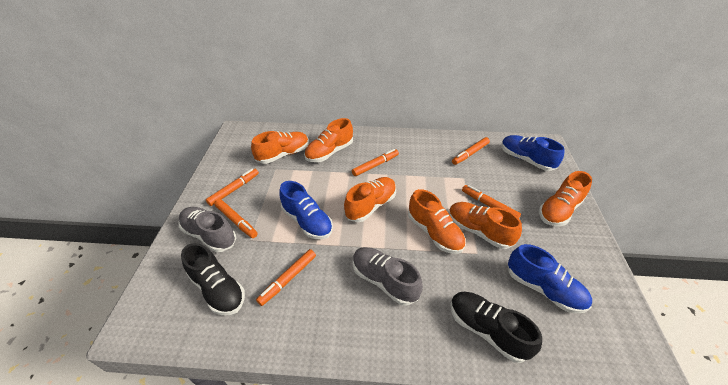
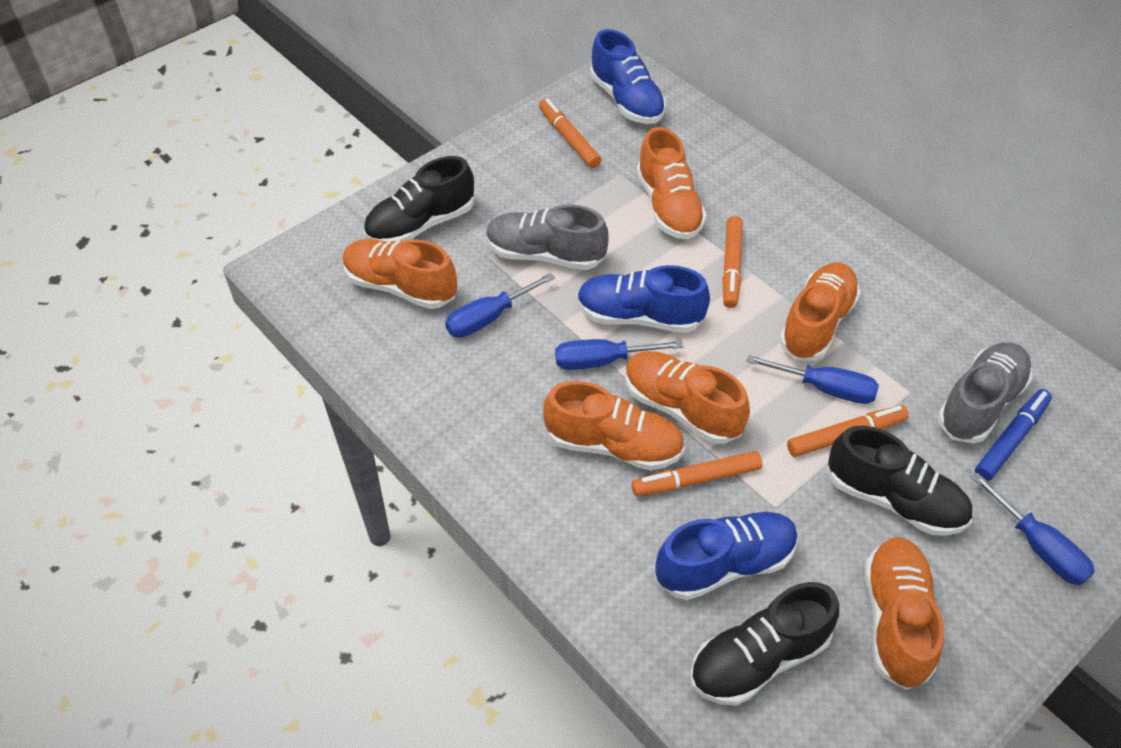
black shoe: 2 -> 3
blue marker: 0 -> 1
blue screwdriver: 0 -> 4
orange marker: 6 -> 4

